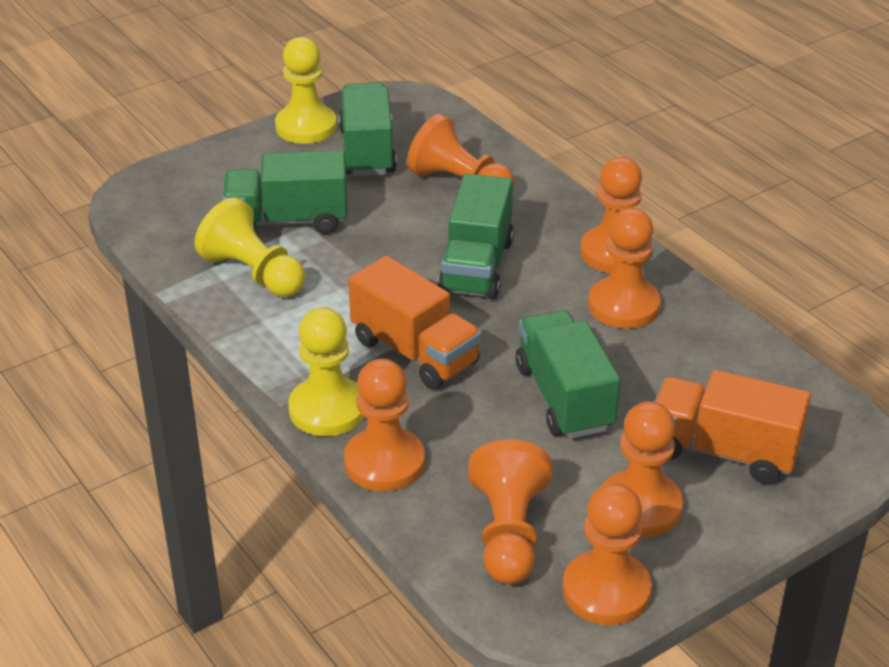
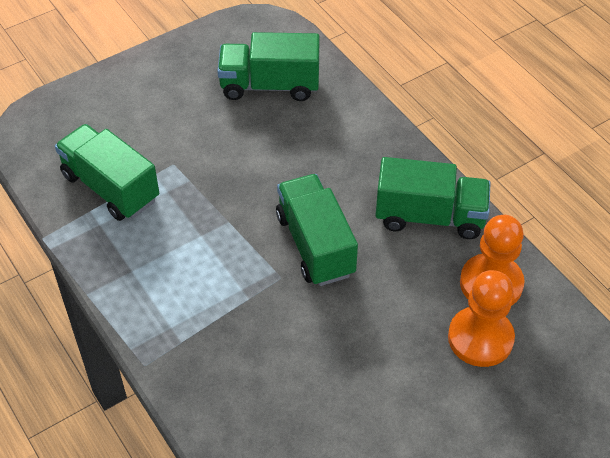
orange pawn: 7 -> 2
orange truck: 2 -> 0
yellow pawn: 3 -> 0

